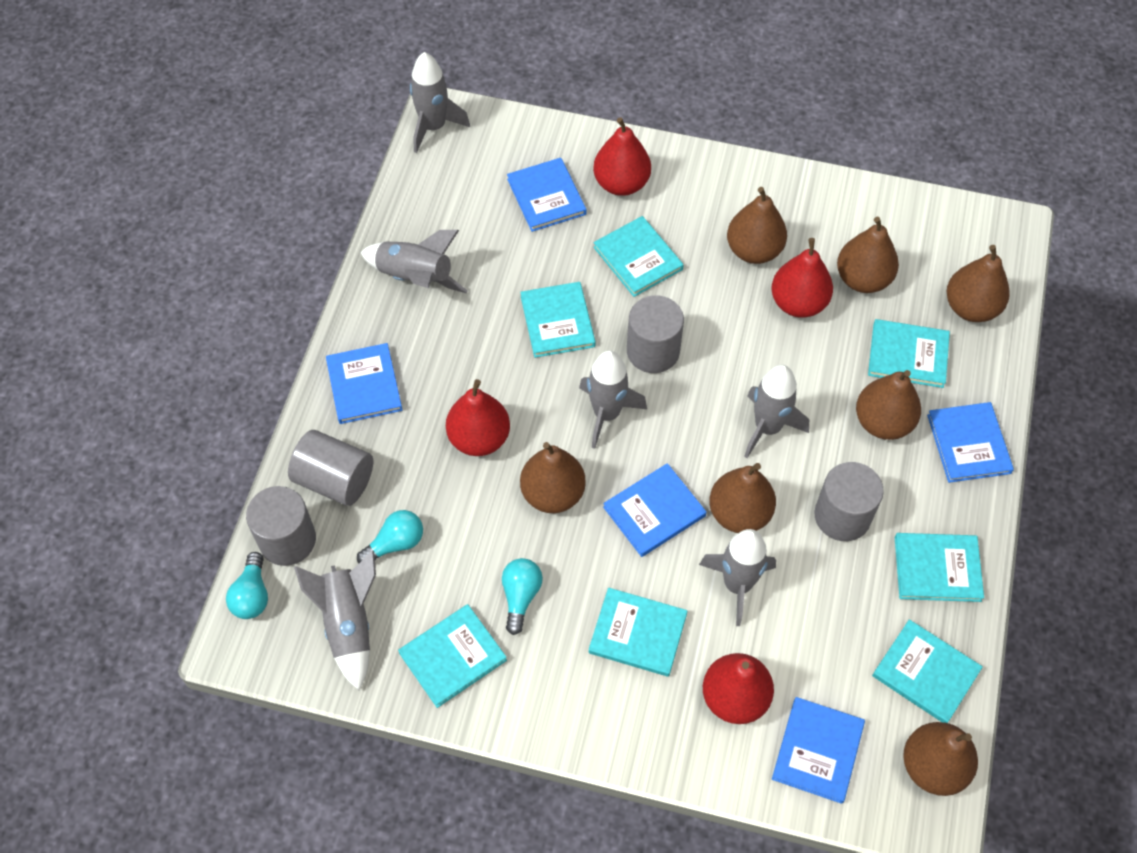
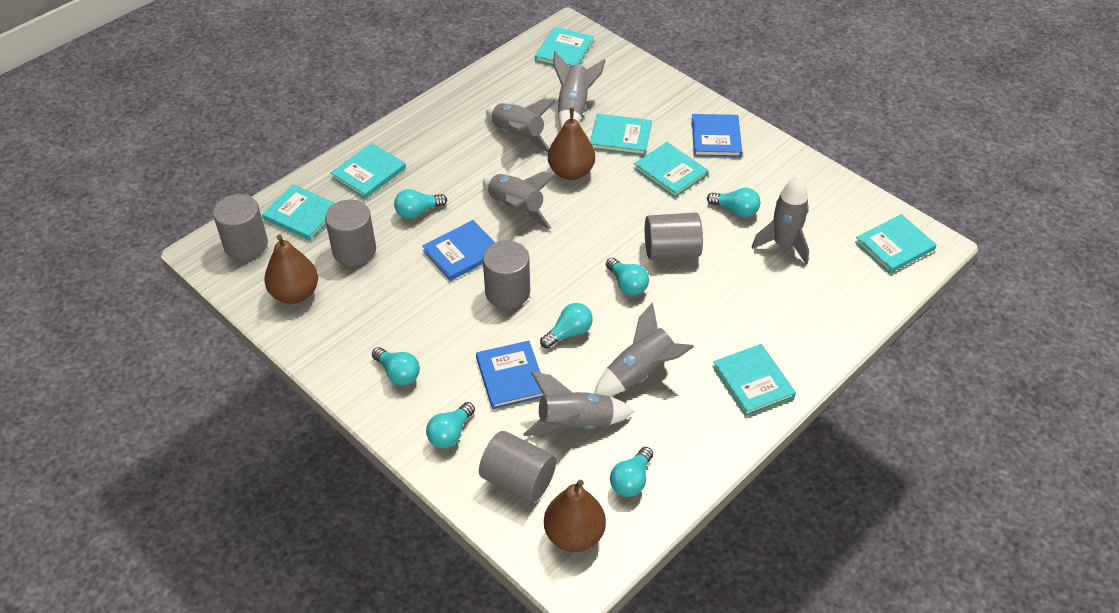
blue book: 5 -> 3
brown pear: 7 -> 3
grey cylinder: 4 -> 5
red pear: 4 -> 0
turquoise light bulb: 3 -> 7

